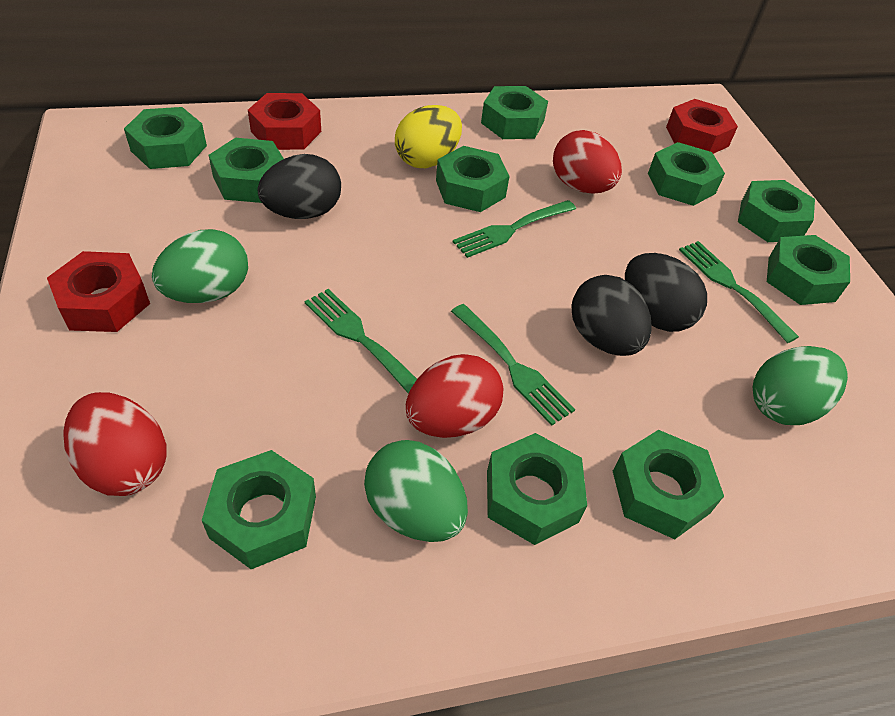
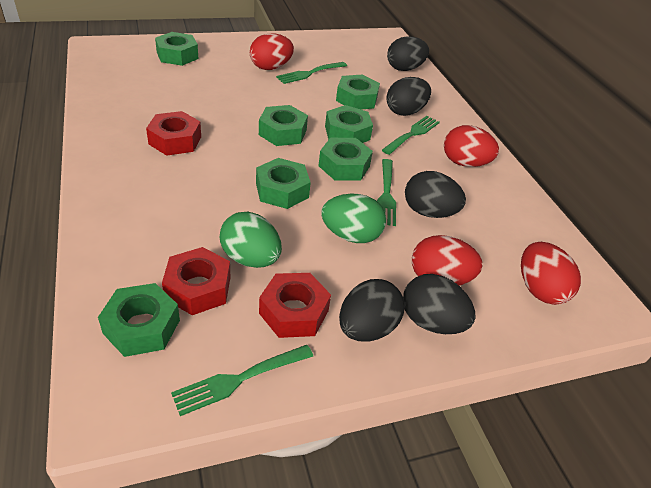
black egg: 3 -> 5
green egg: 3 -> 2
green nut: 10 -> 7
red egg: 3 -> 4
yellow egg: 1 -> 0

